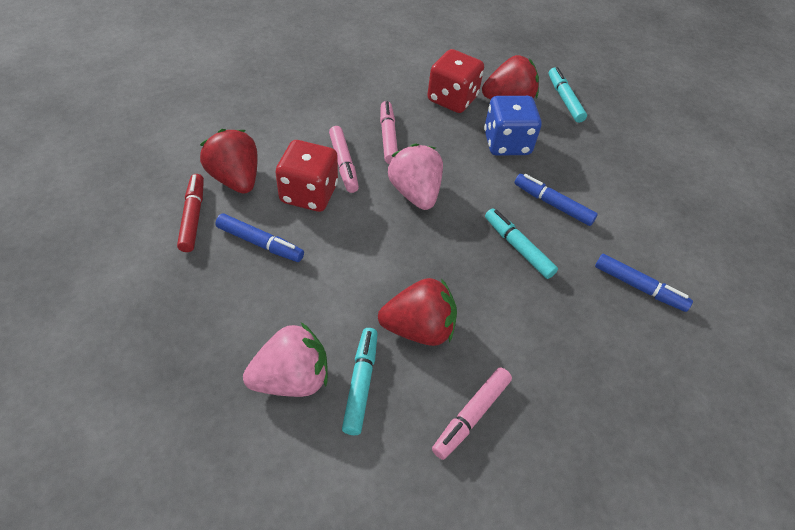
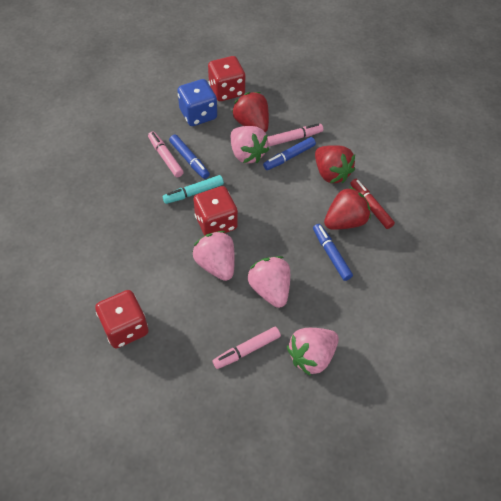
pink strawberry: 2 -> 4
red dice: 2 -> 3
turquoise marker: 3 -> 1

